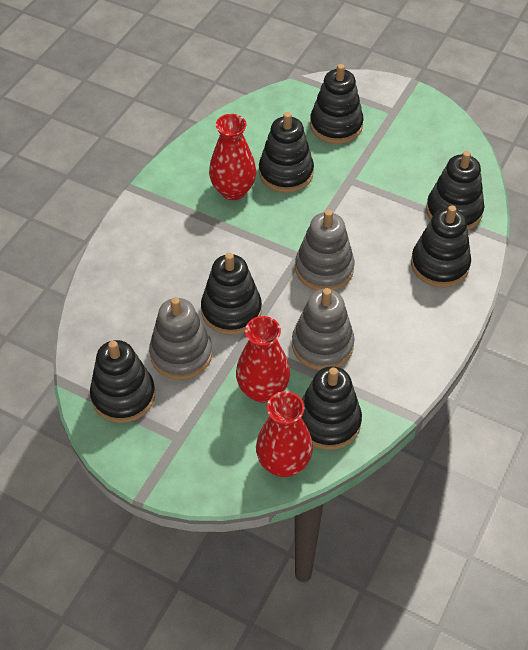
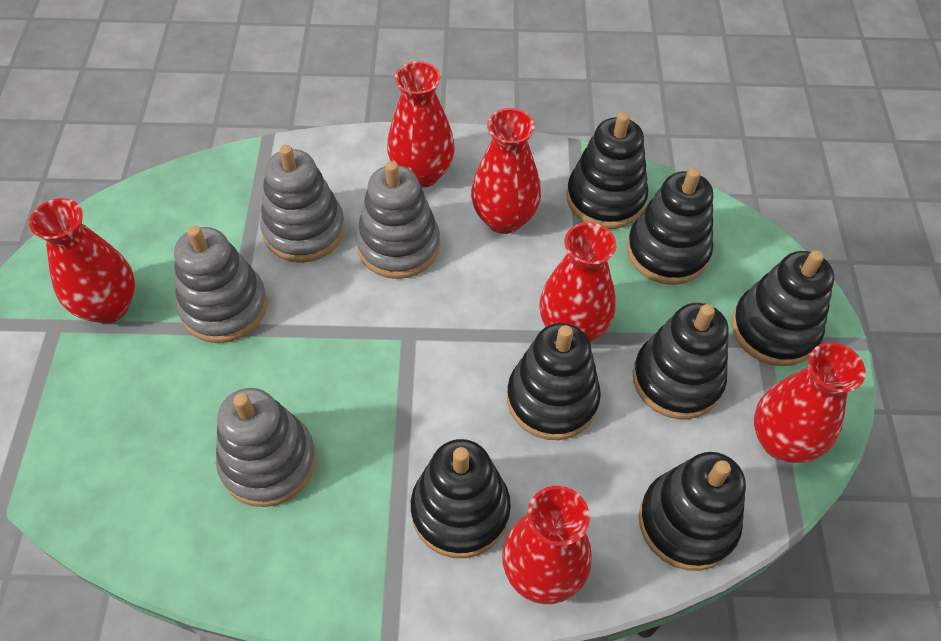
grey stacking toy: 3 -> 4
red vase: 3 -> 6

